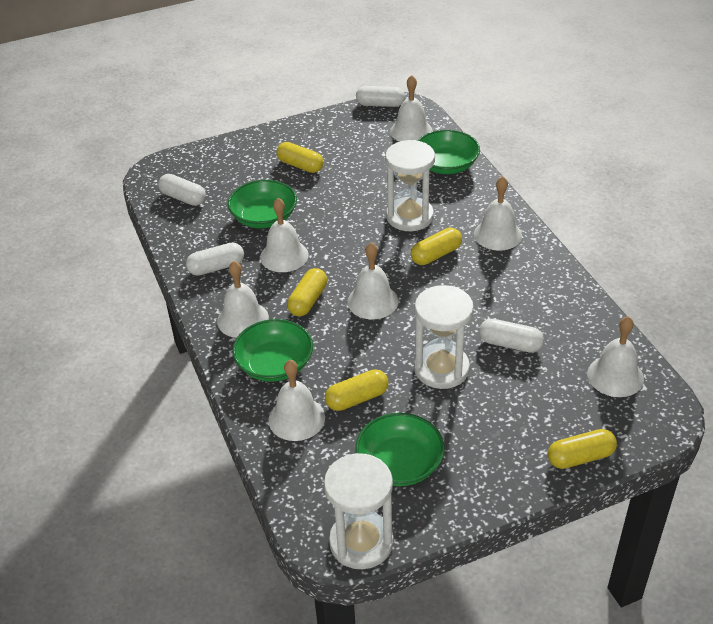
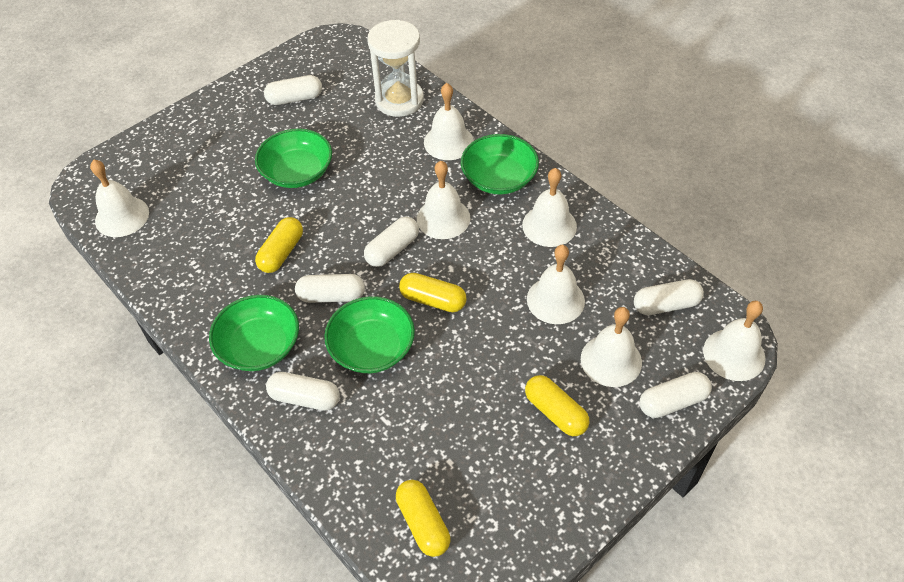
white capsule: 4 -> 6
white hourglass: 3 -> 1
yellow capsule: 5 -> 4

